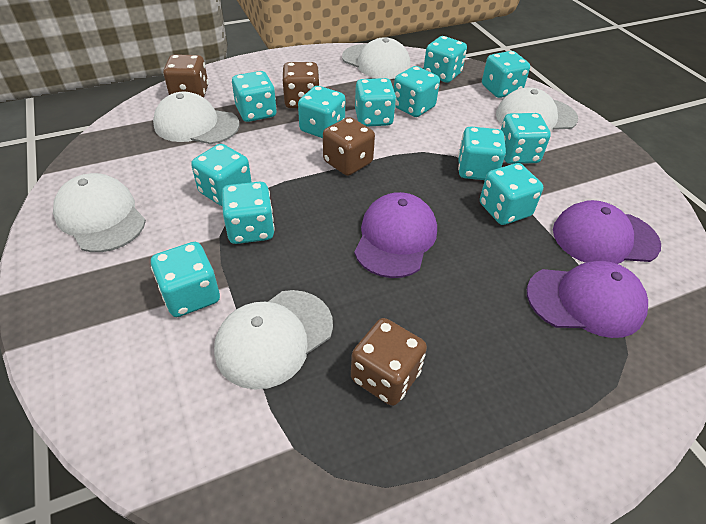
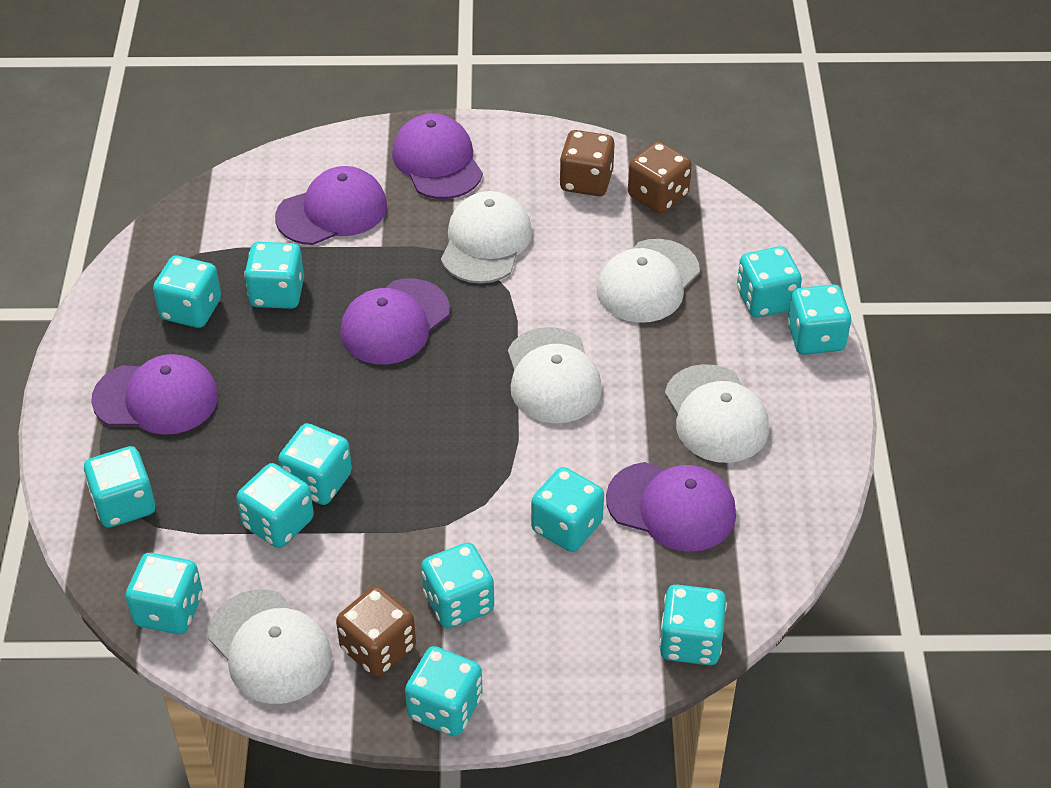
brown dice: 4 -> 3
purple cap: 3 -> 5

